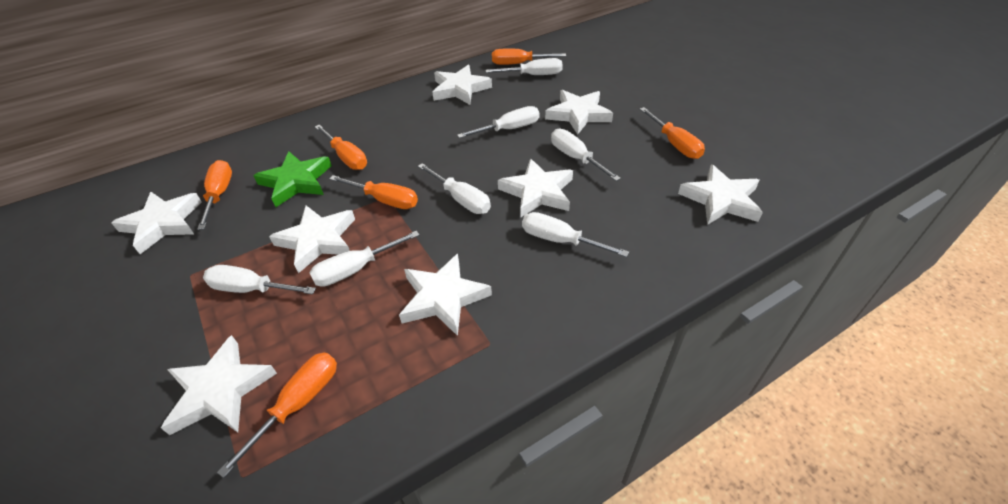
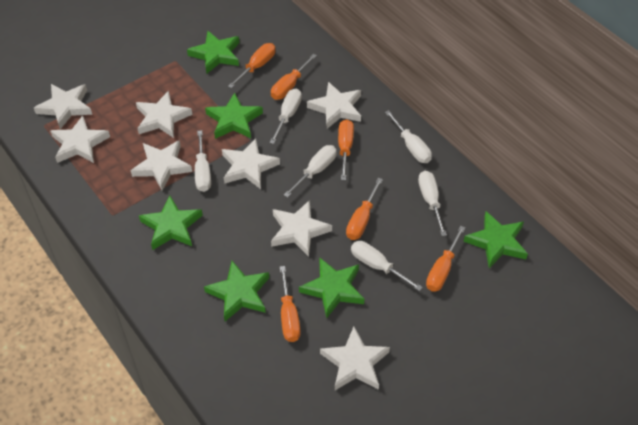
green star: 1 -> 6
white screwdriver: 7 -> 6

